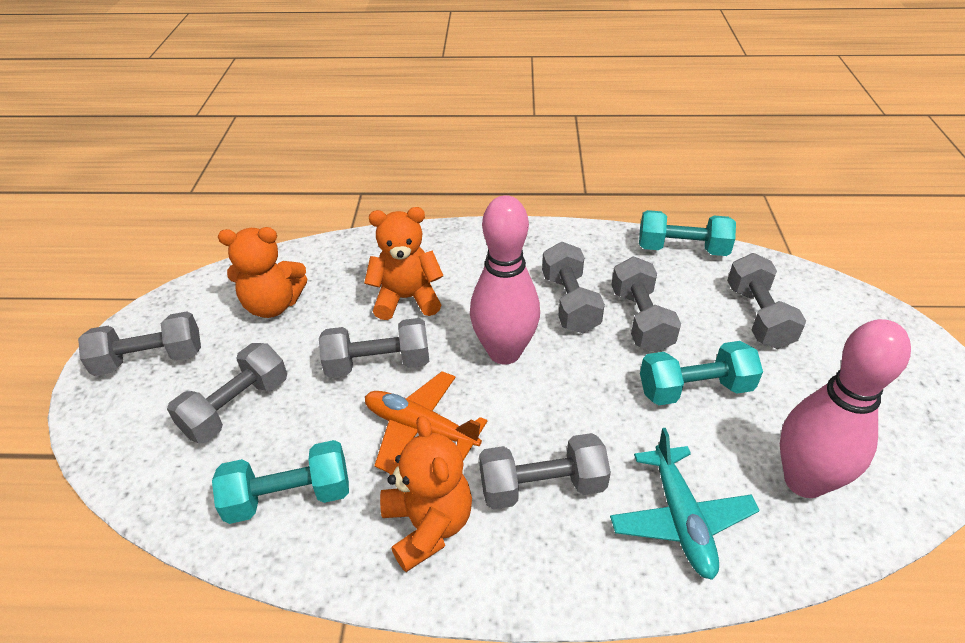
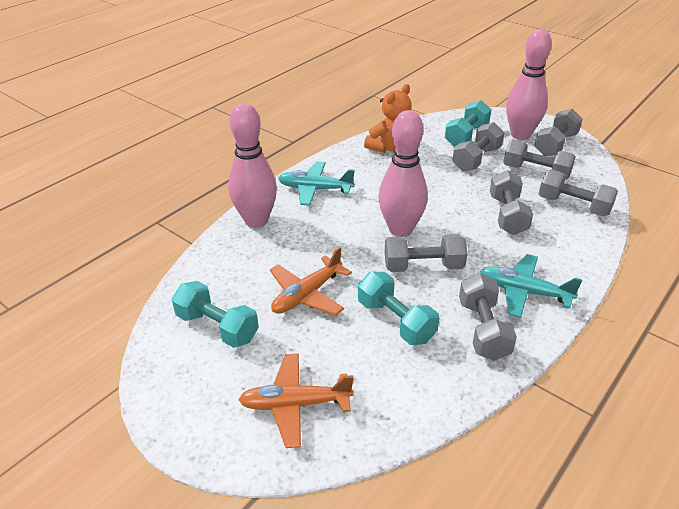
orange plane: 1 -> 2
orange teddy bear: 3 -> 1
pink bowling pin: 2 -> 3
turquoise plane: 1 -> 2

